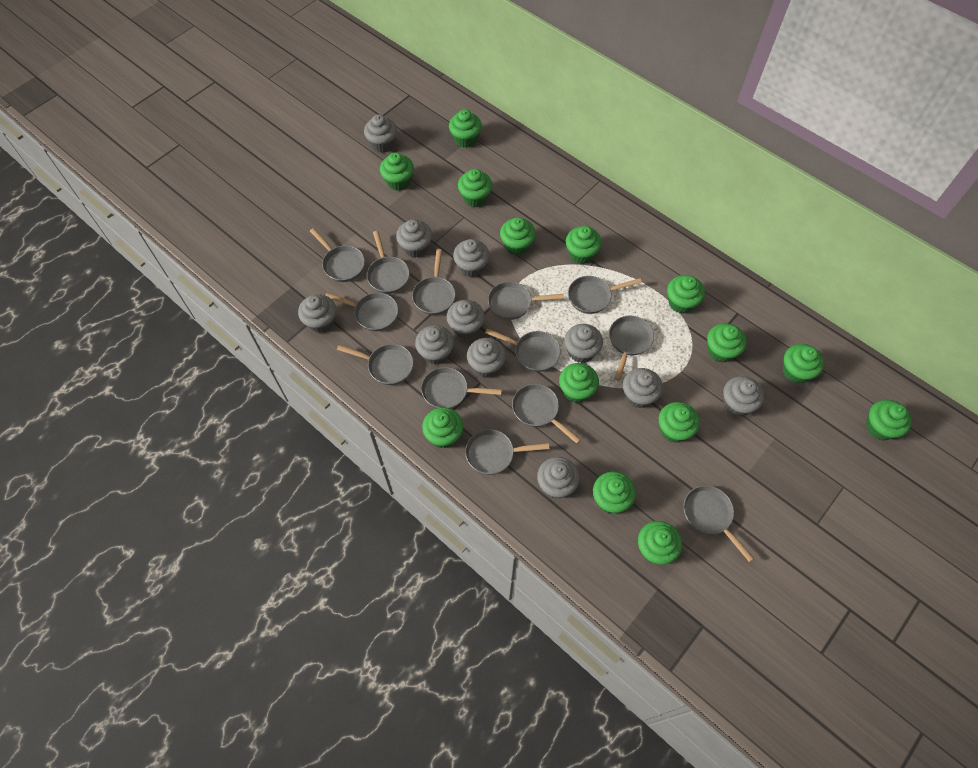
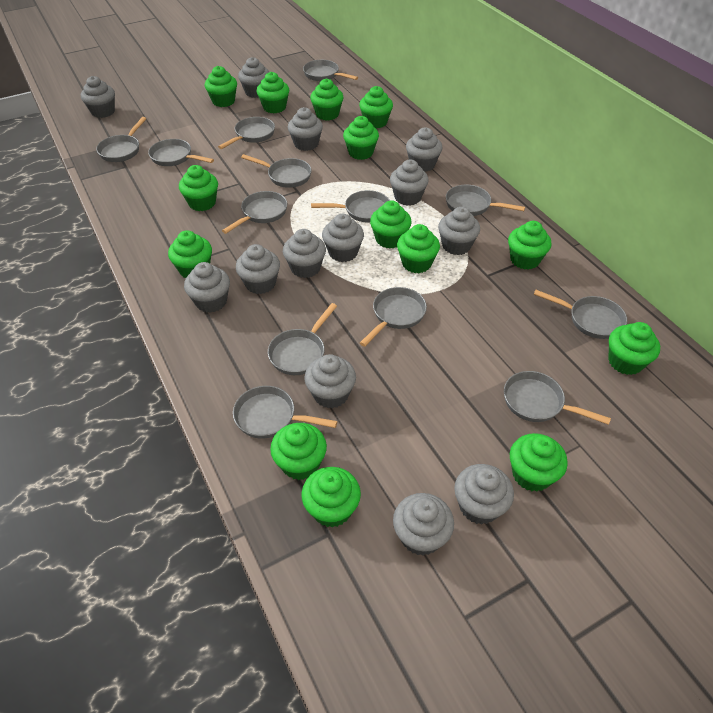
grey cupcake: 11 -> 13

